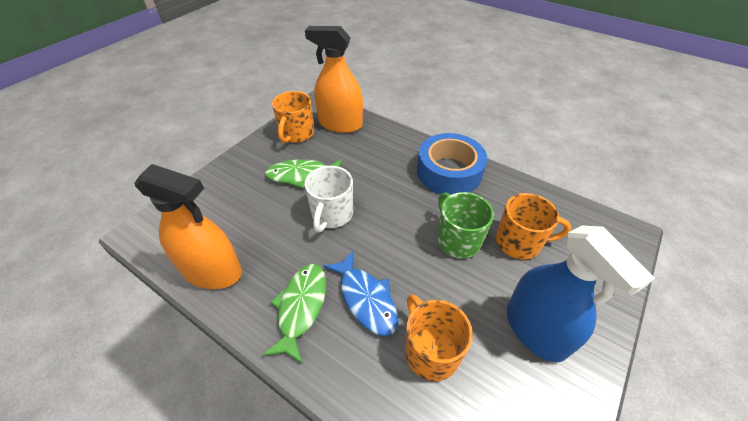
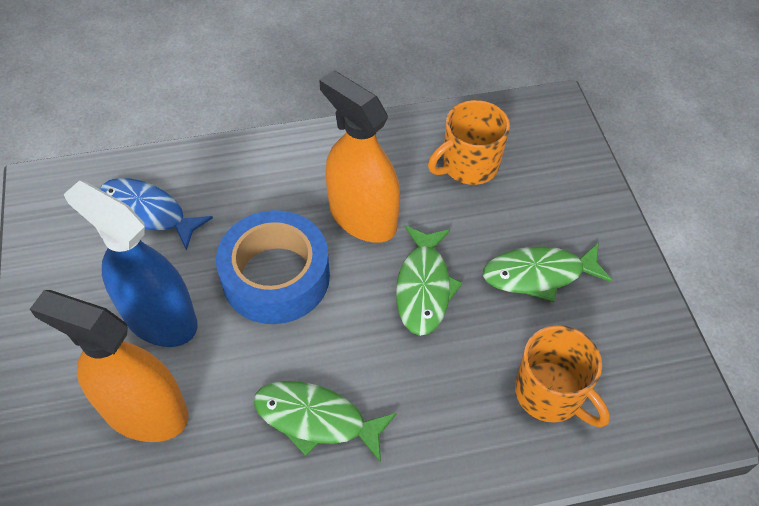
green fish: 2 -> 3
green mug: 1 -> 0
orange mug: 3 -> 2
white mug: 1 -> 0

